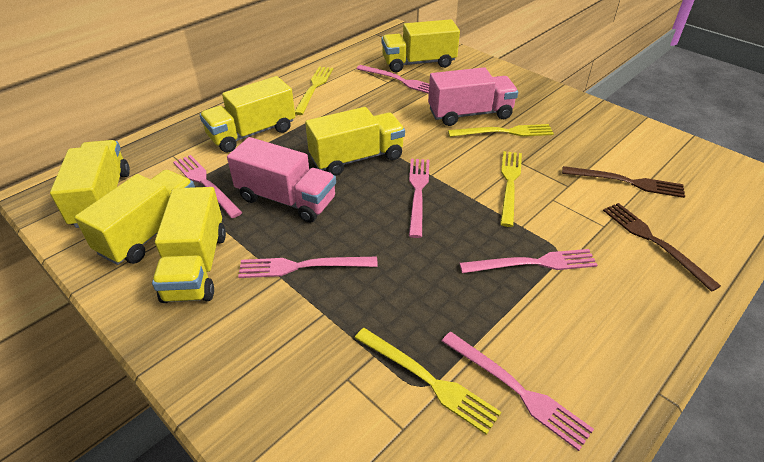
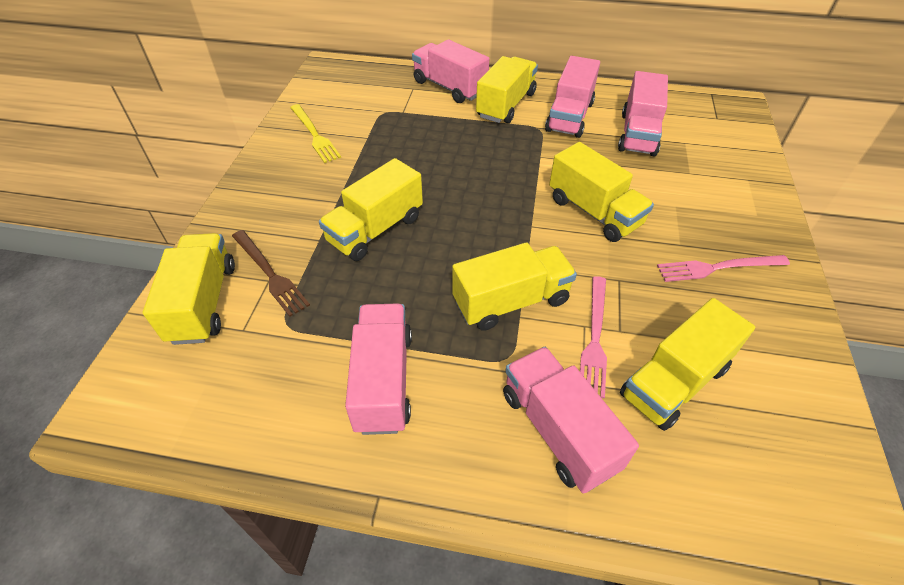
brown fork: 2 -> 1
pink fork: 6 -> 2
pink truck: 2 -> 5
yellow fork: 4 -> 1

